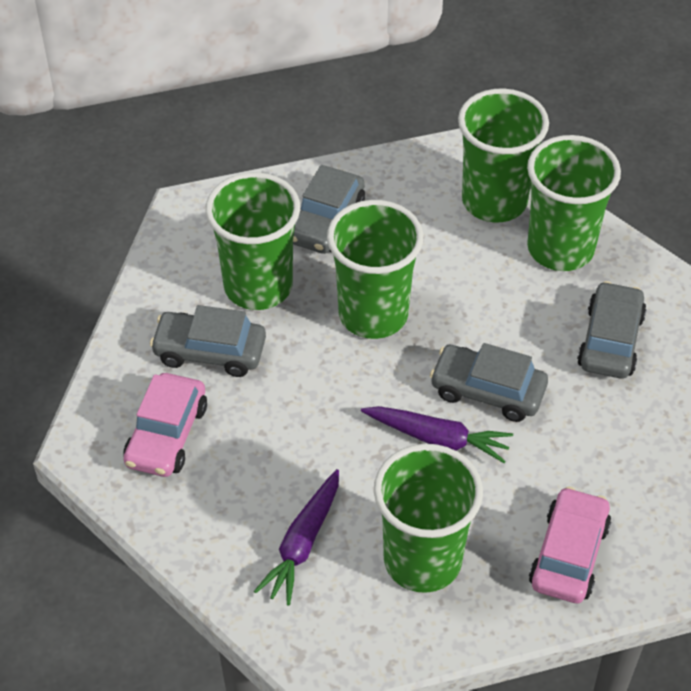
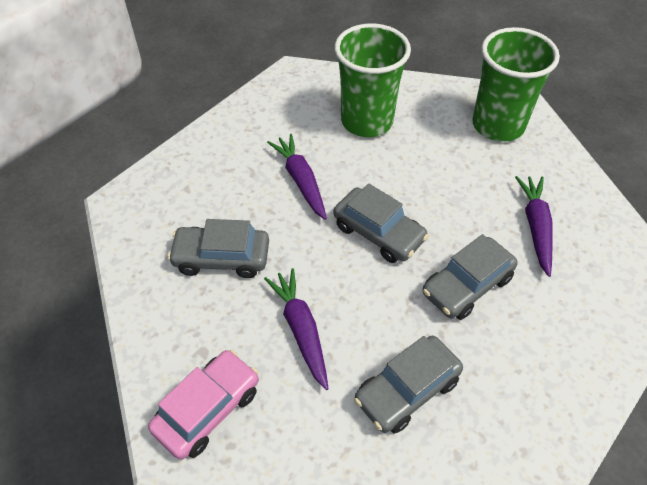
green cup: 5 -> 2
pink car: 2 -> 1
purple carrot: 2 -> 3

